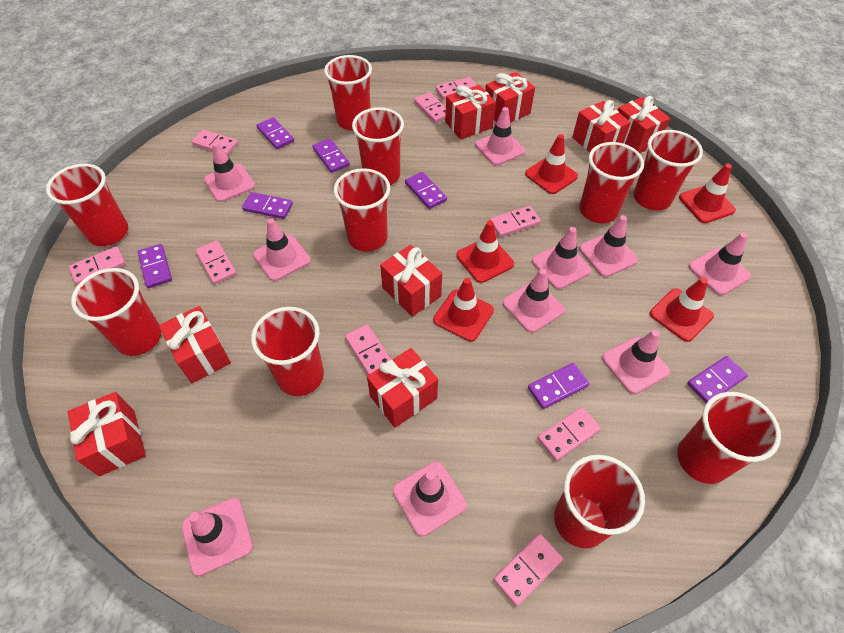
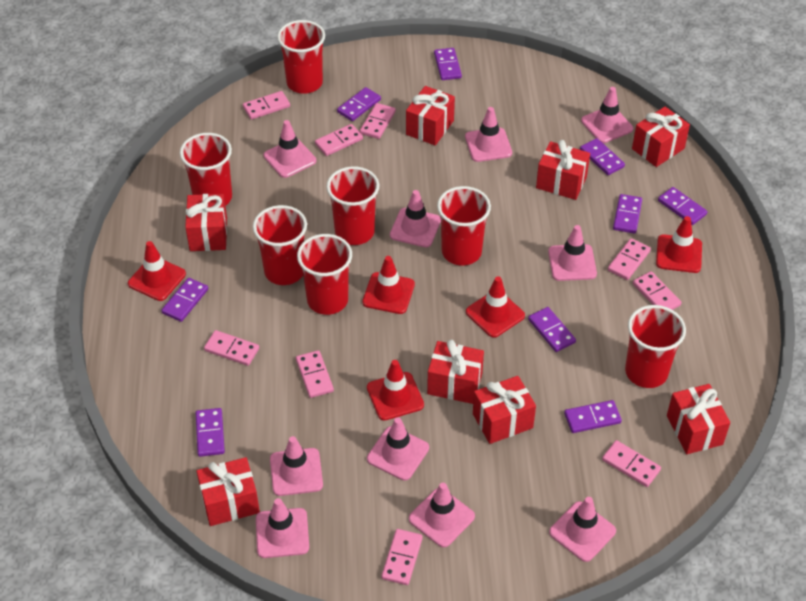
purple domino: 7 -> 9
red cup: 10 -> 7

